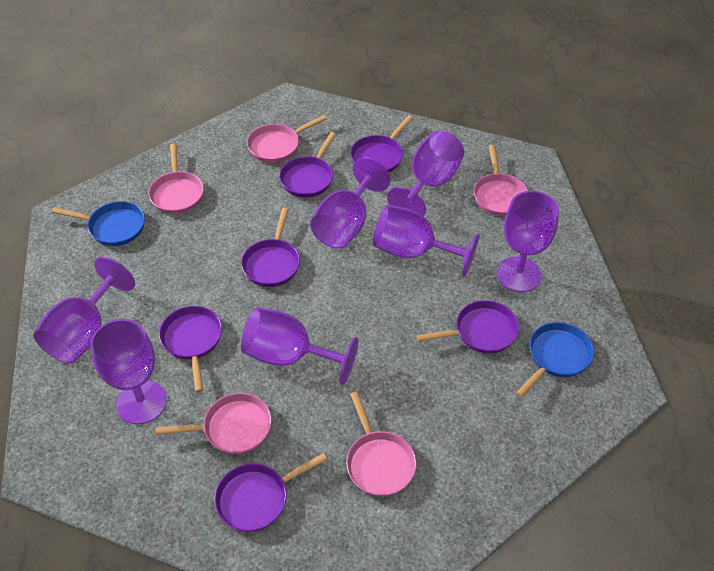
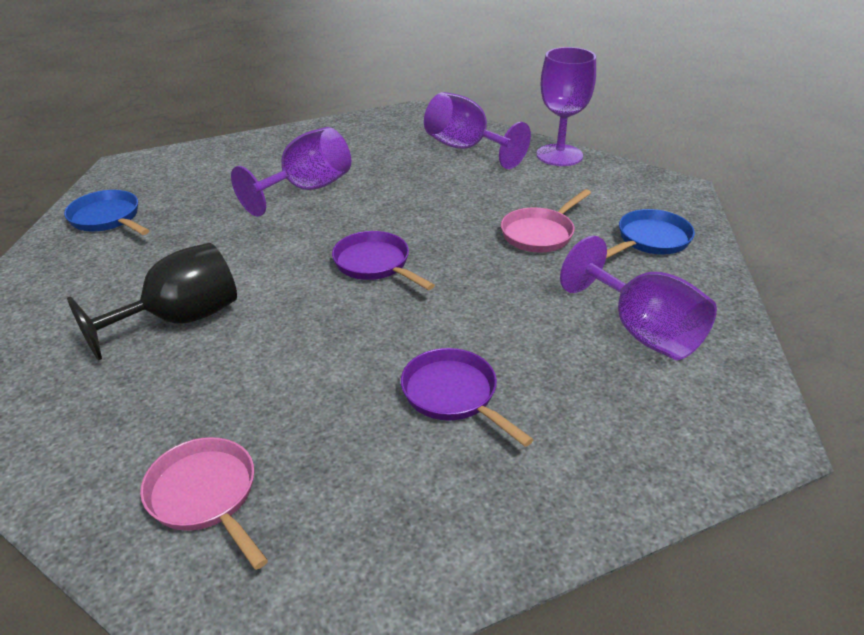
black goblet: 0 -> 1
pink pan: 5 -> 2
purple goblet: 7 -> 4
purple pan: 6 -> 2

